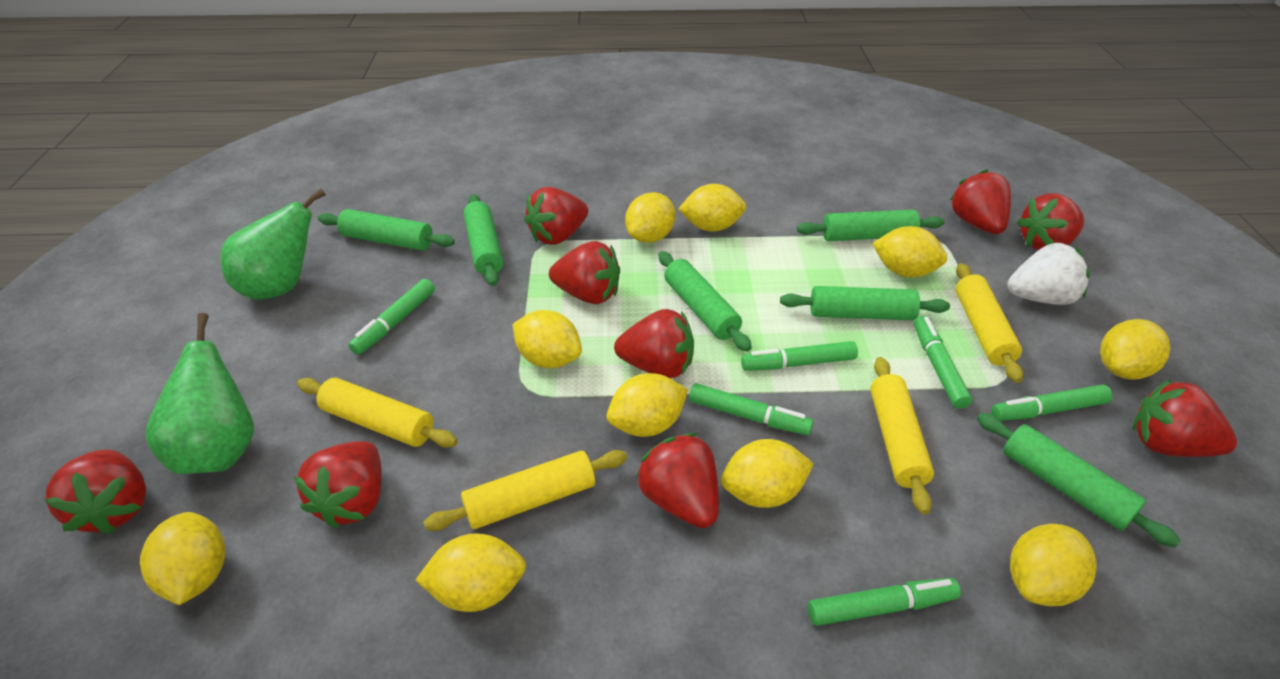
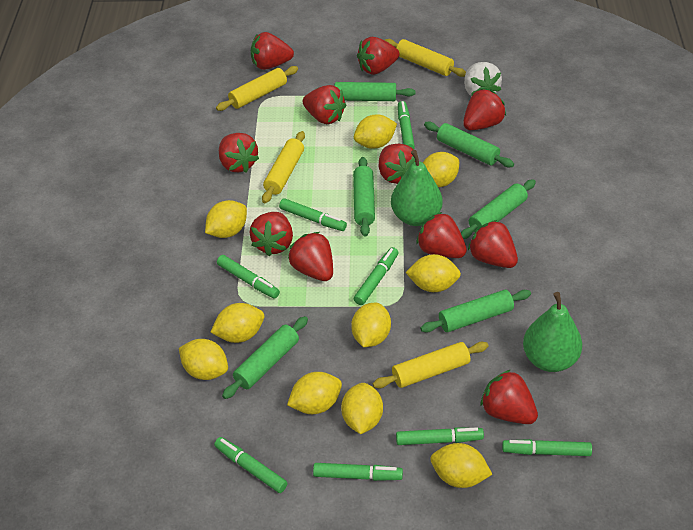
green marker: 6 -> 8
red strawberry: 9 -> 11

